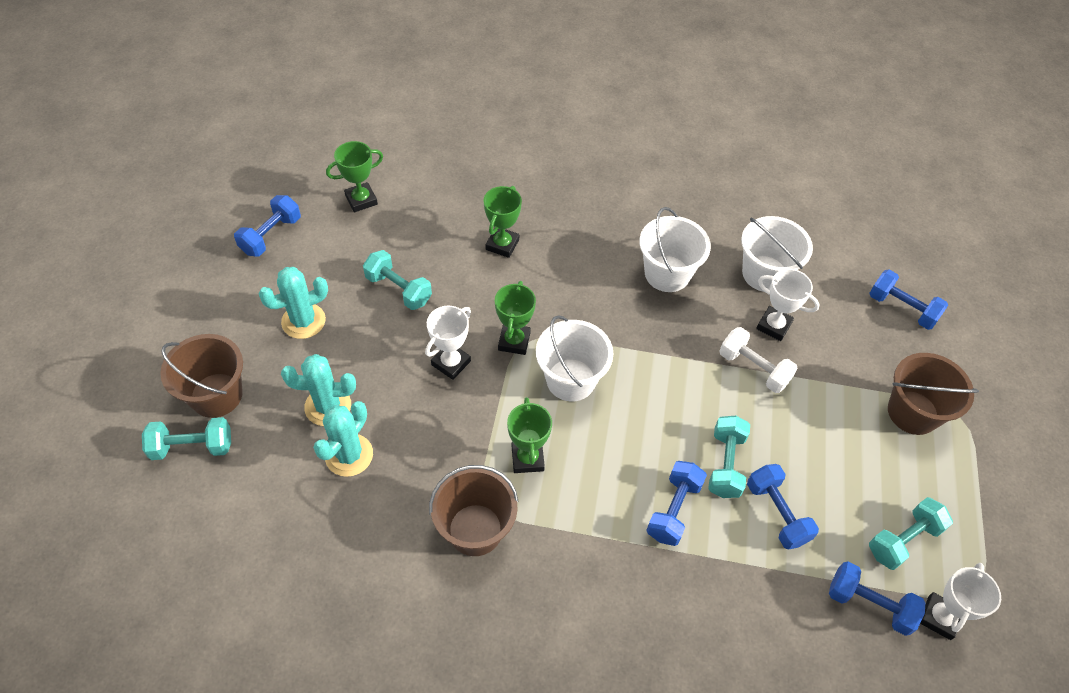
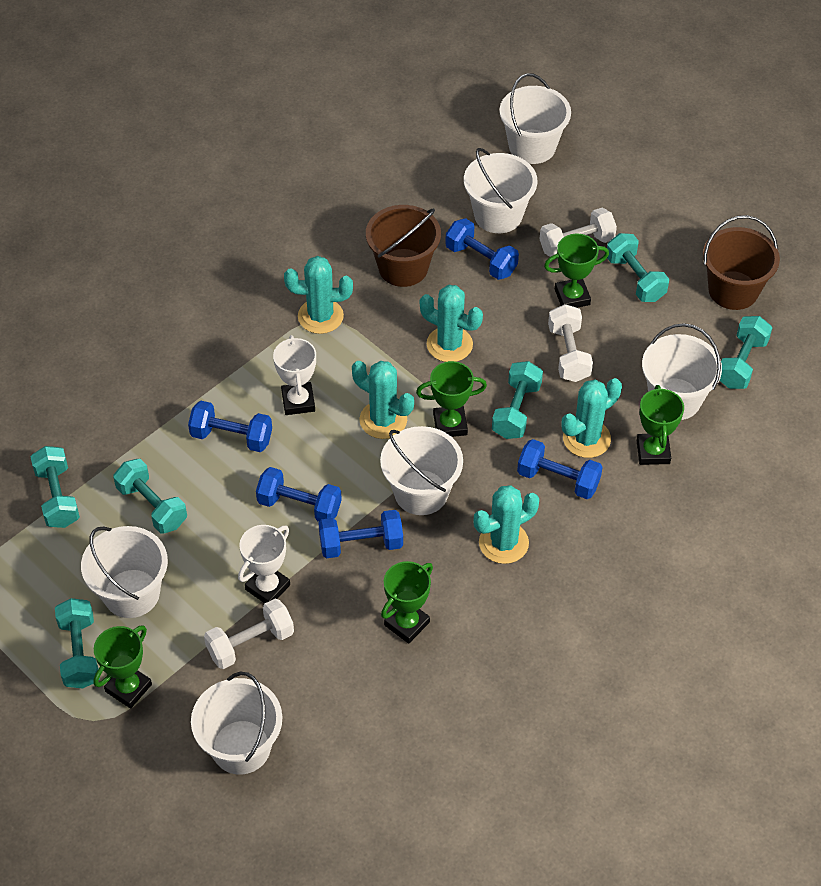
brown bucket: 3 -> 2
green trophy: 4 -> 5
turquoise cactus: 3 -> 5
turquoise dumbbell: 4 -> 6
white bucket: 3 -> 6
white dumbbell: 1 -> 3
white trophy: 3 -> 2

